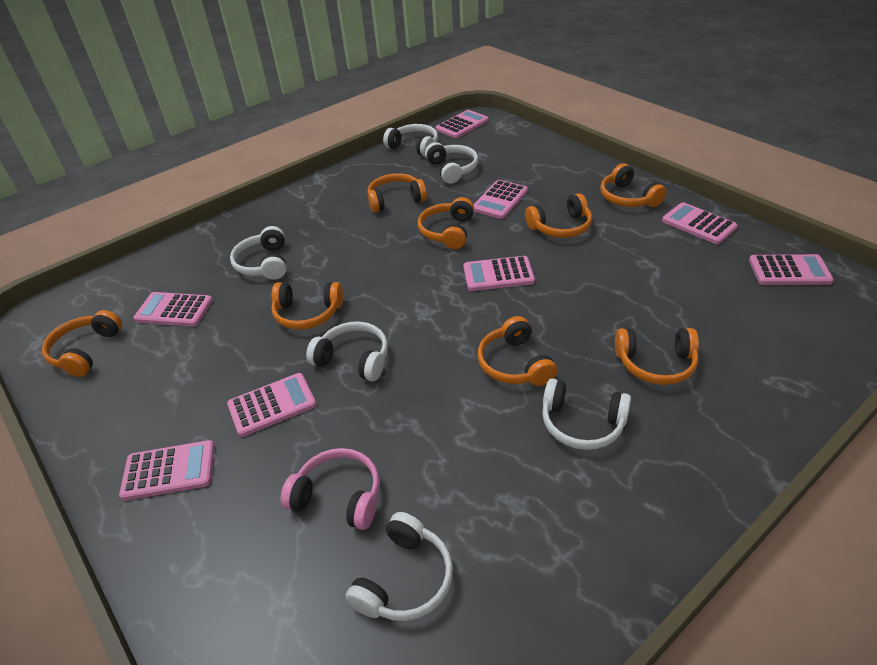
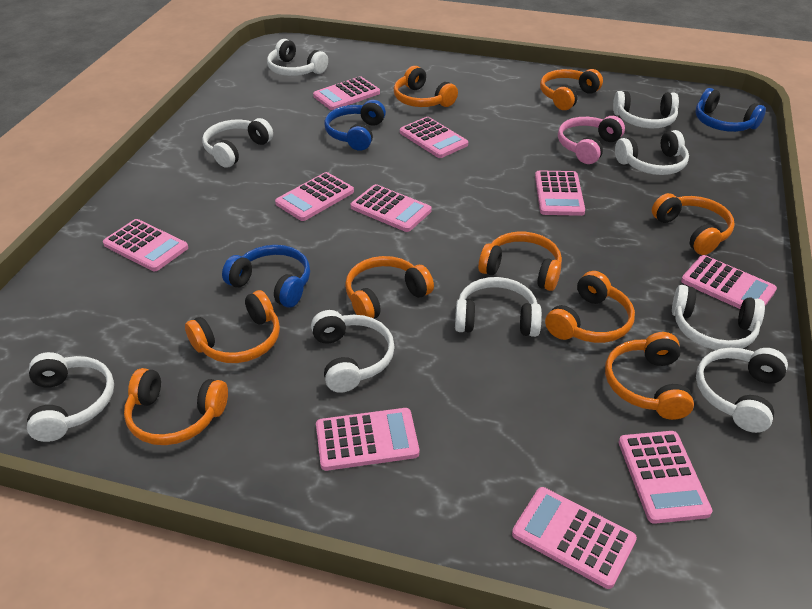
blue headphones: 0 -> 3
orange headphones: 8 -> 9
pink calculator: 8 -> 10
white headphones: 6 -> 9

